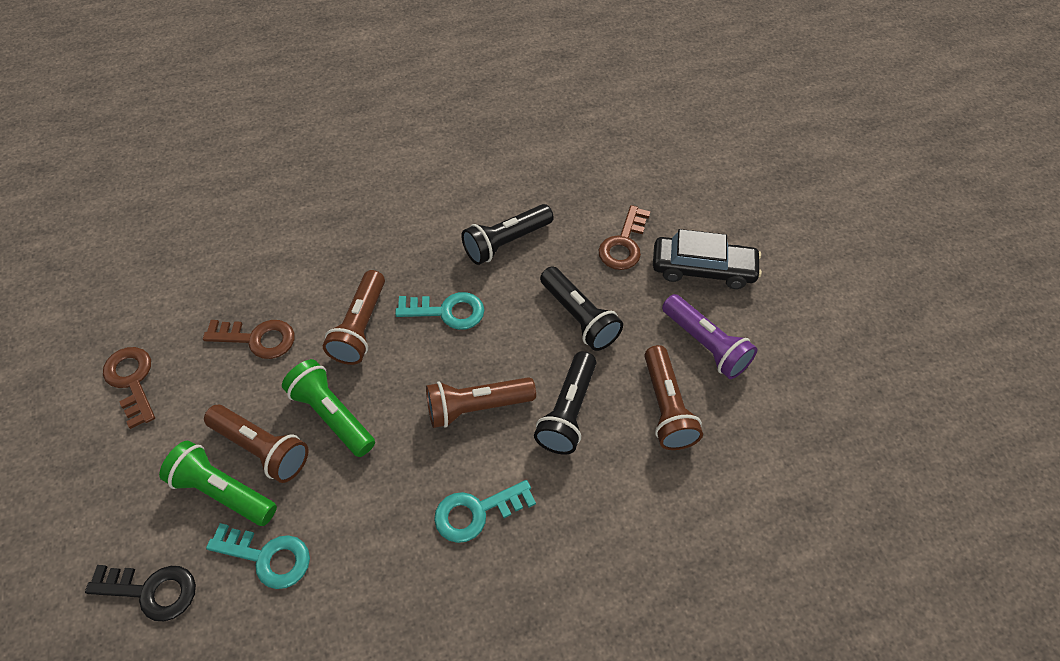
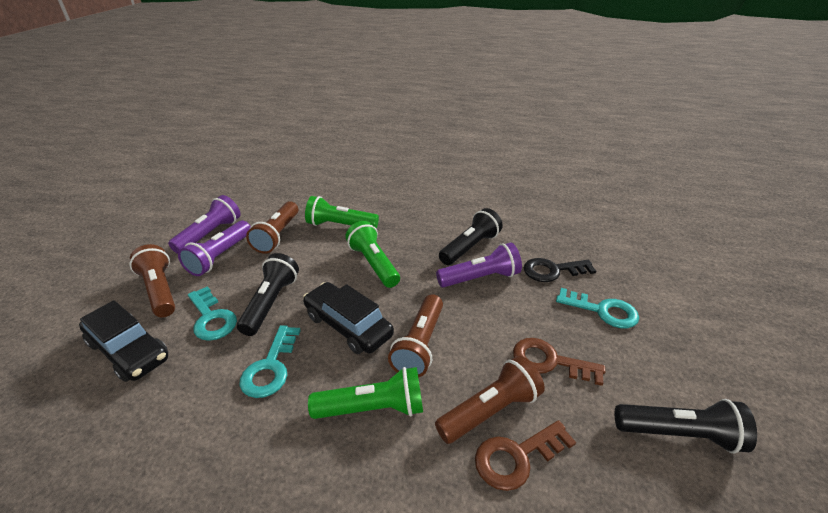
black car: 1 -> 2
brown key: 3 -> 2
green flashlight: 2 -> 3
purple flashlight: 1 -> 3

